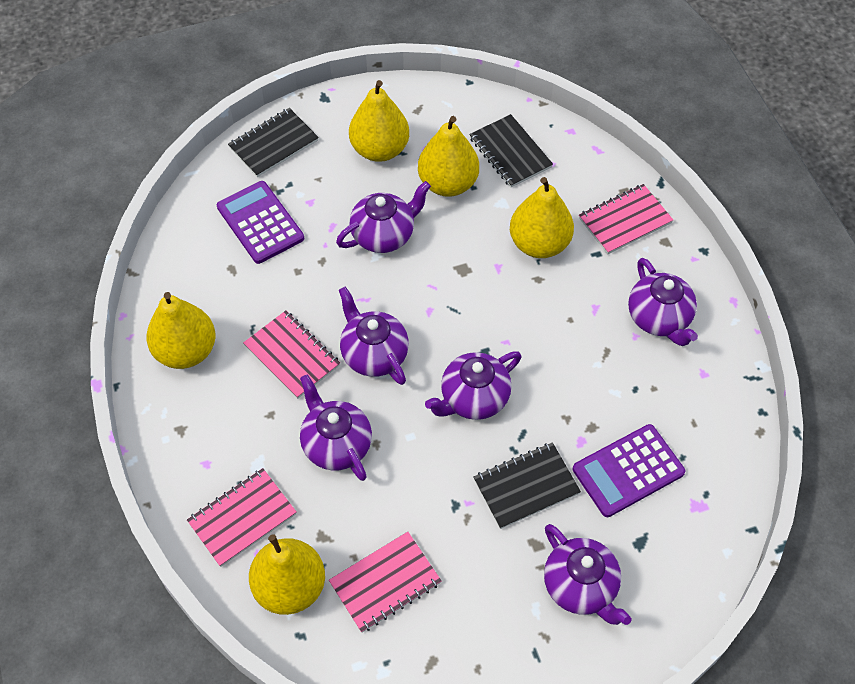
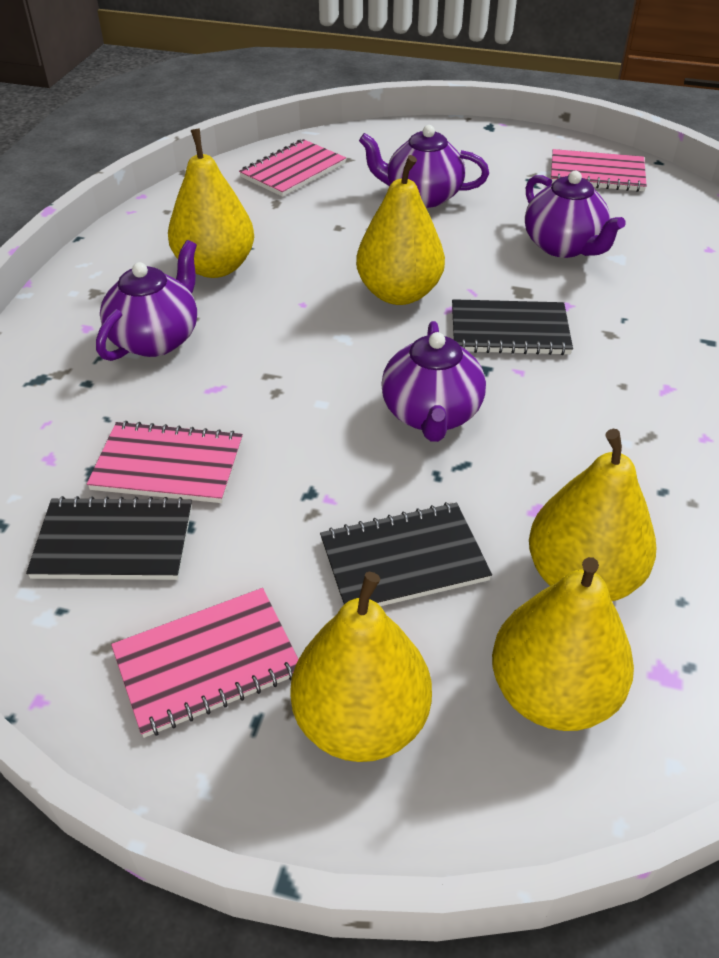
purple calculator: 2 -> 0
purple teapot: 6 -> 4

